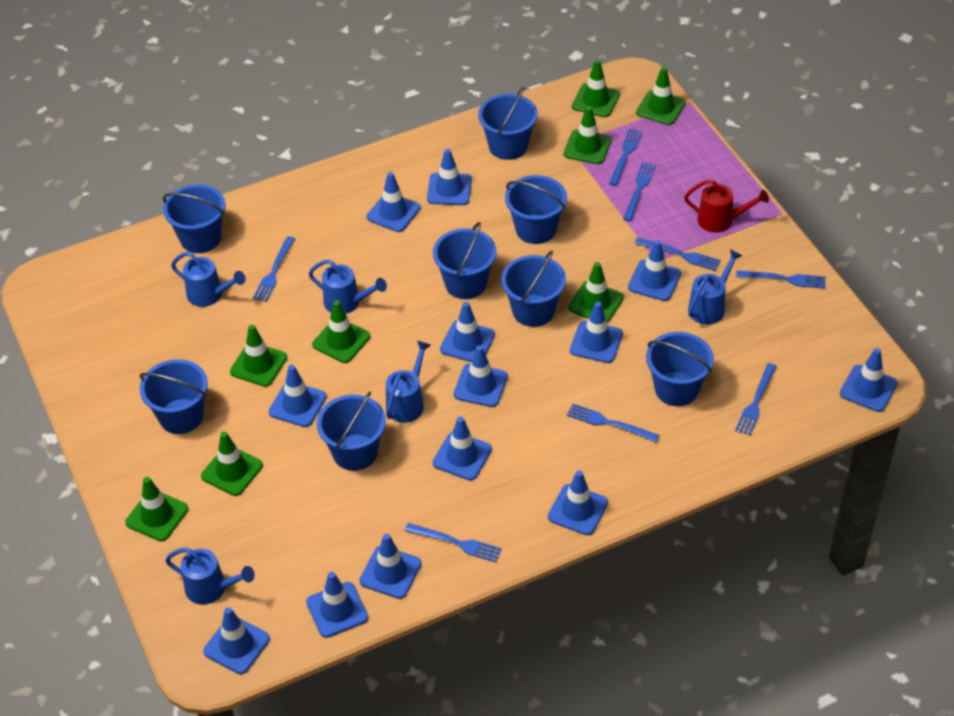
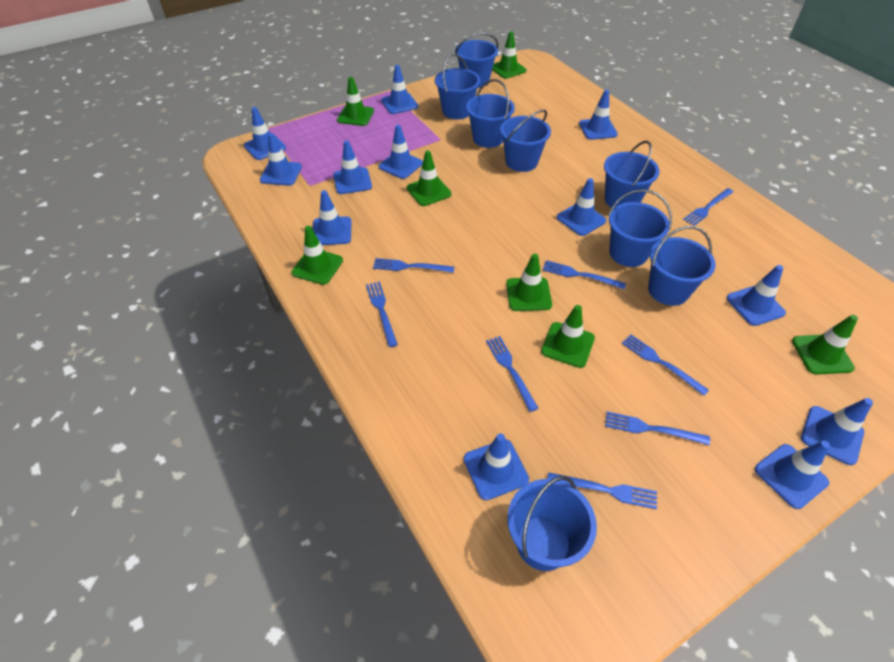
blue traffic cone: 13 -> 12
blue watering can: 5 -> 0
green traffic cone: 8 -> 7
red watering can: 1 -> 0

